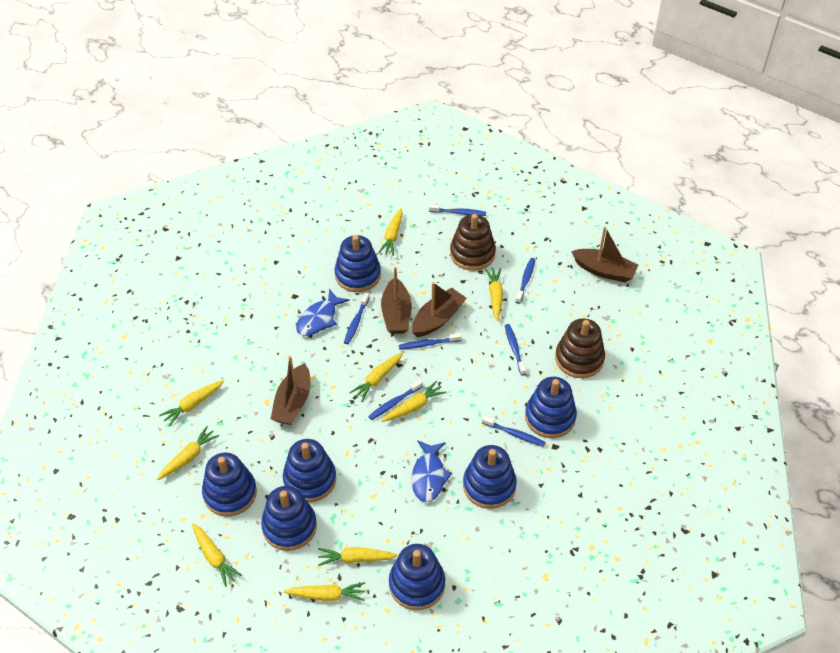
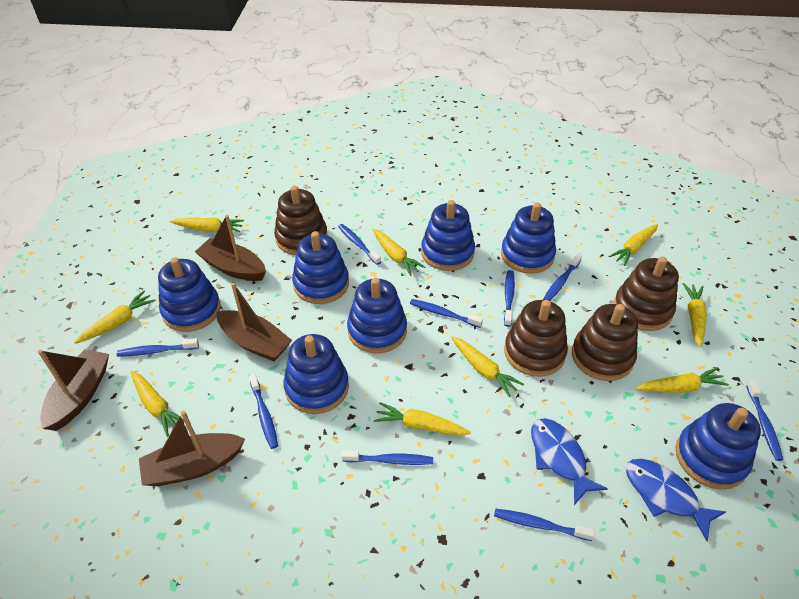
blue toothbrush: 7 -> 9
brown stacking toy: 2 -> 4

